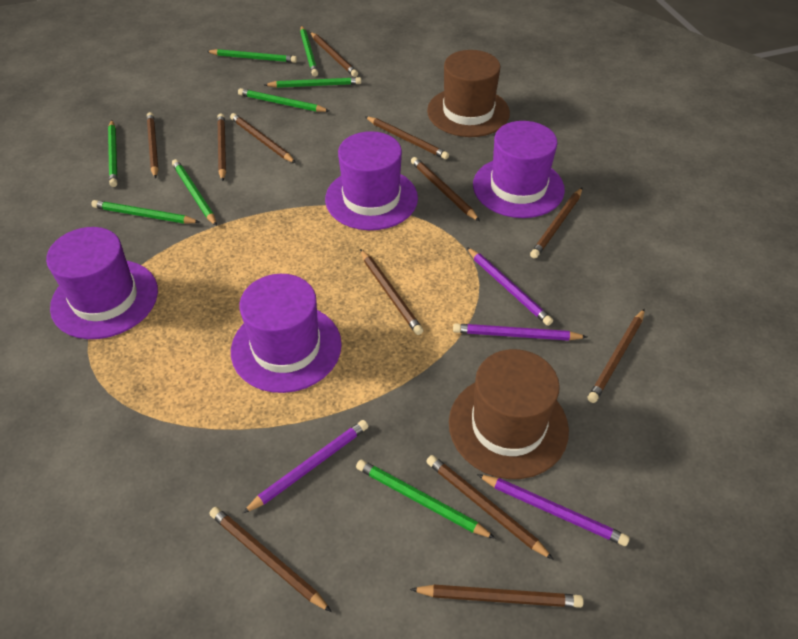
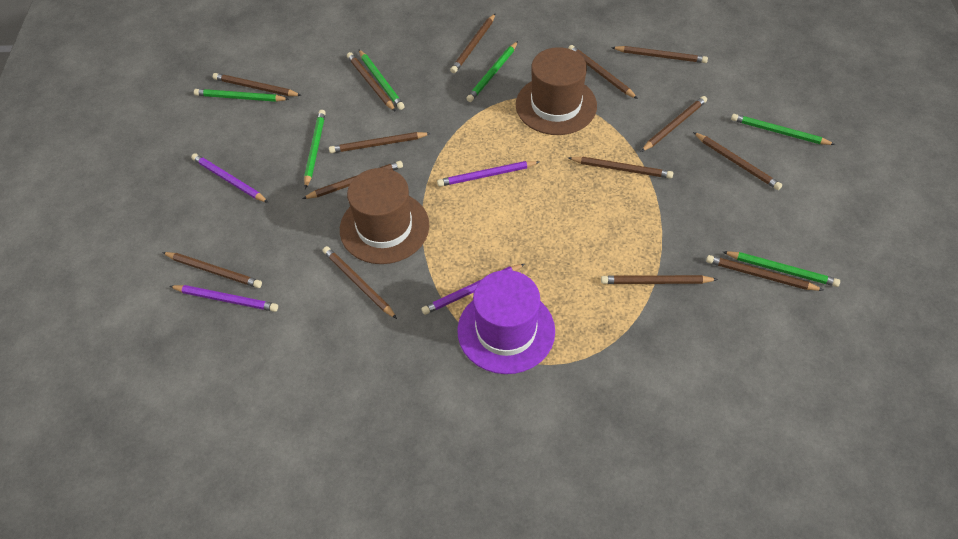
brown pencil: 12 -> 14
green pencil: 8 -> 6
purple hat: 4 -> 1

